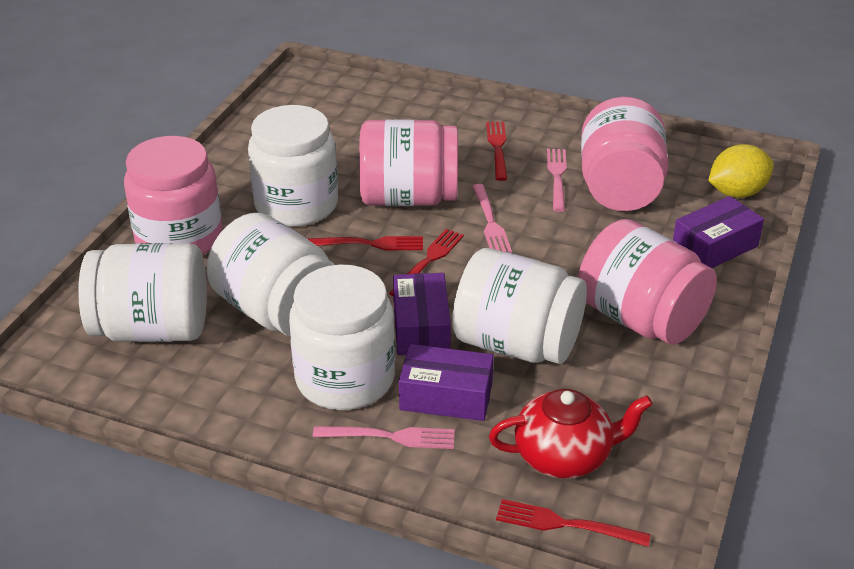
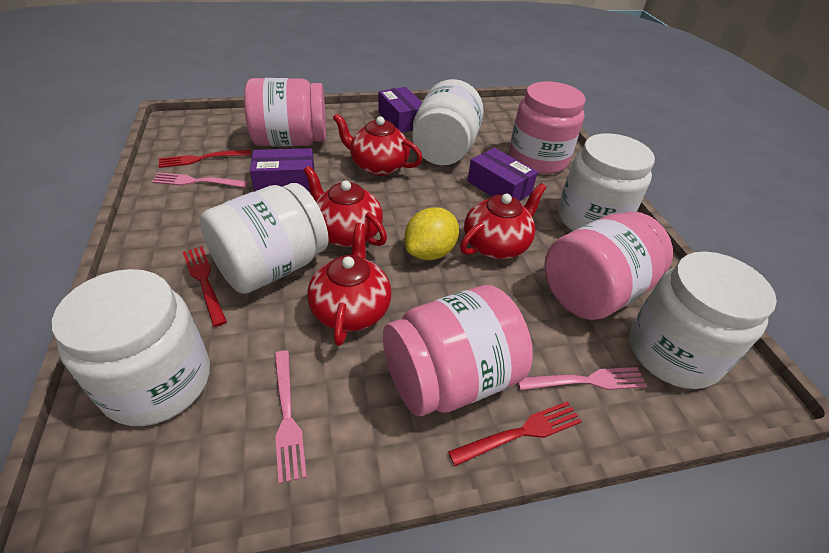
red fork: 4 -> 3
red teapot: 1 -> 4

